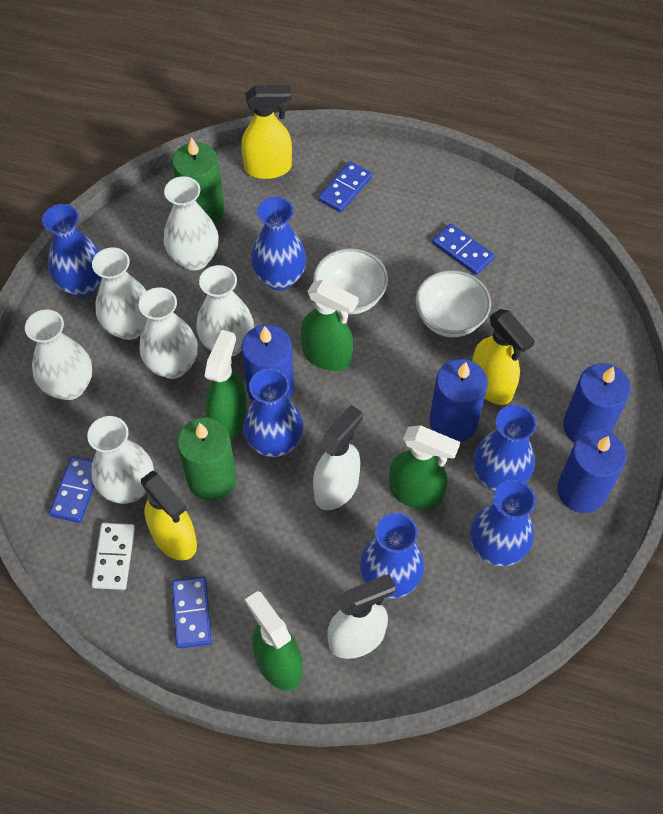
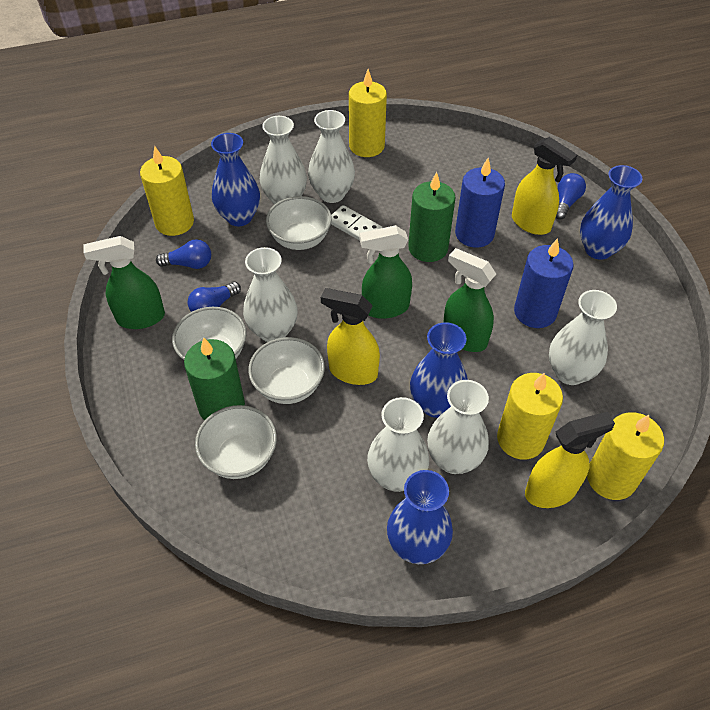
blue candle: 4 -> 2
blue domino: 4 -> 0
blue light bulb: 0 -> 3
blue vase: 6 -> 4
green spray bottle: 4 -> 3
white bowl: 2 -> 4
white spray bottle: 2 -> 0
yellow candle: 0 -> 4

